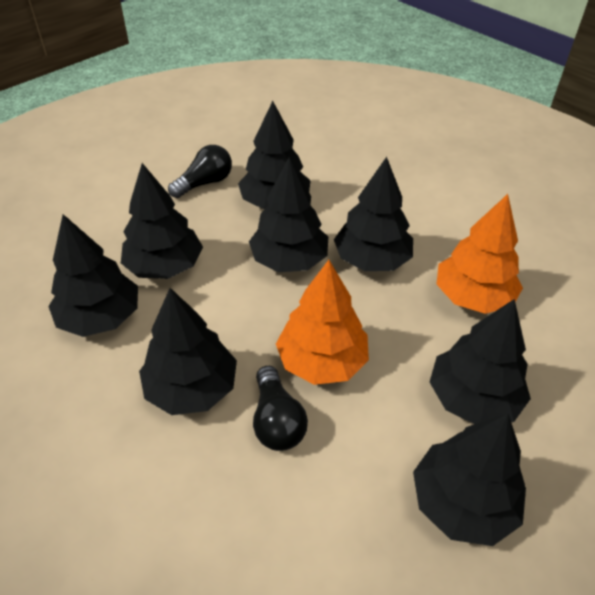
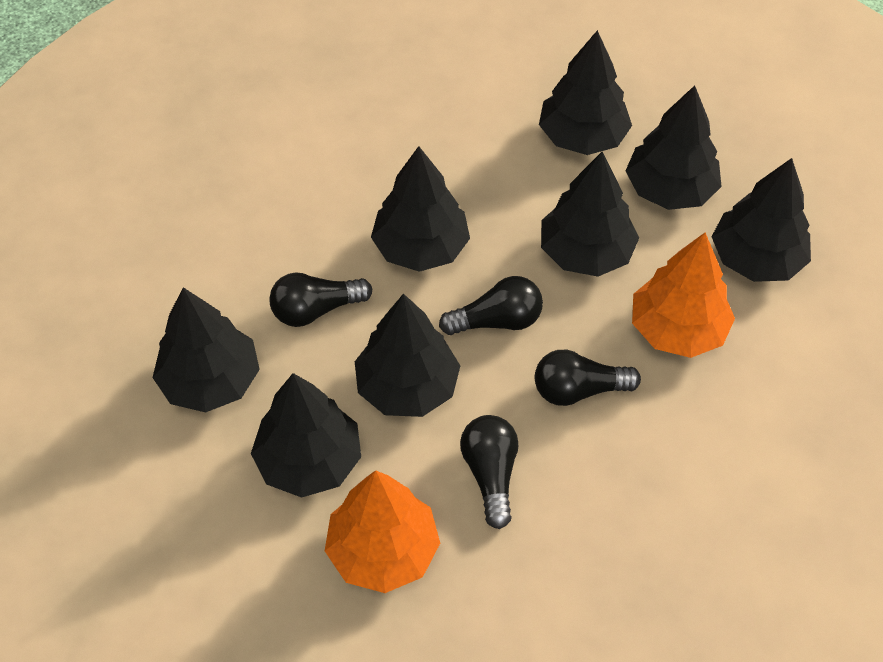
black light bulb: 2 -> 4

